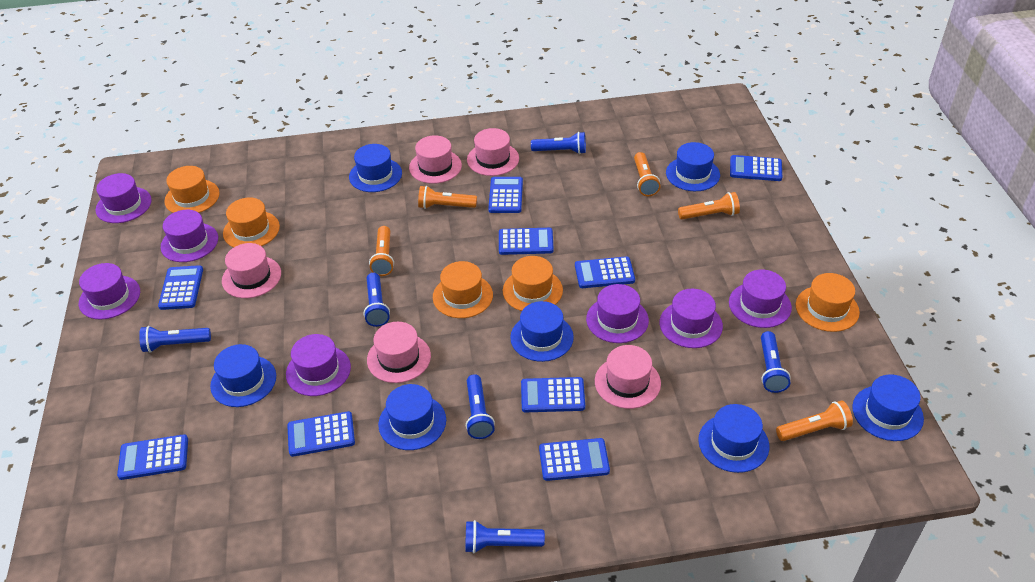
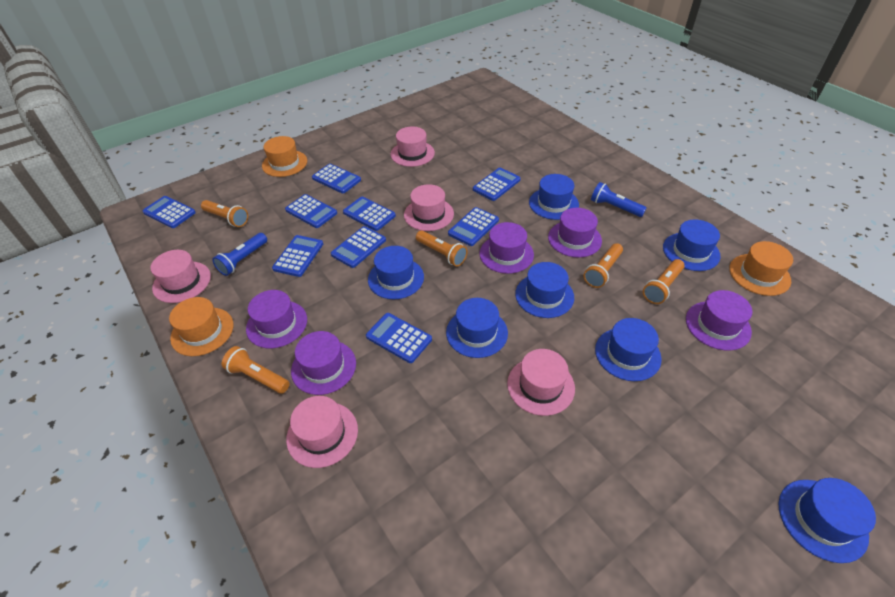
blue flashlight: 6 -> 2
orange hat: 5 -> 3
purple hat: 7 -> 5

